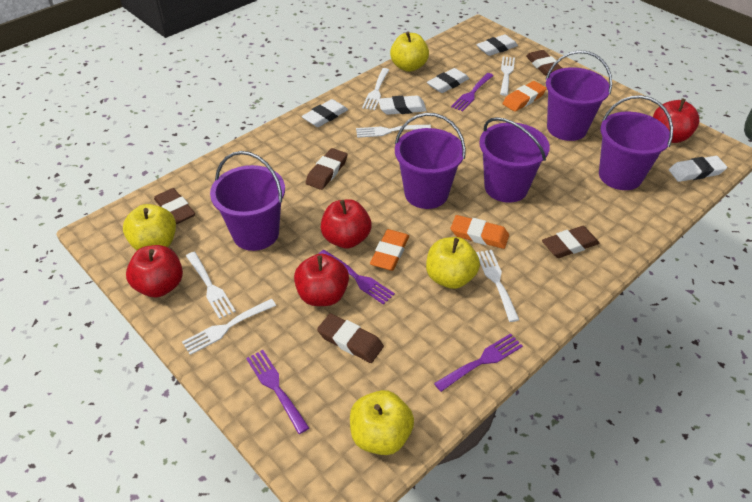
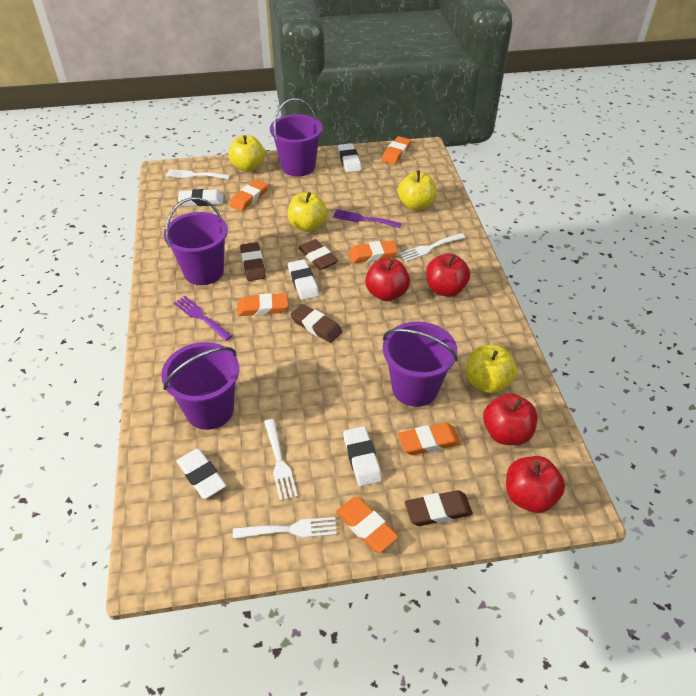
brown eraser: 5 -> 4
orange eraser: 3 -> 6
purple bucket: 5 -> 4
purple fork: 4 -> 2
white fork: 6 -> 4

